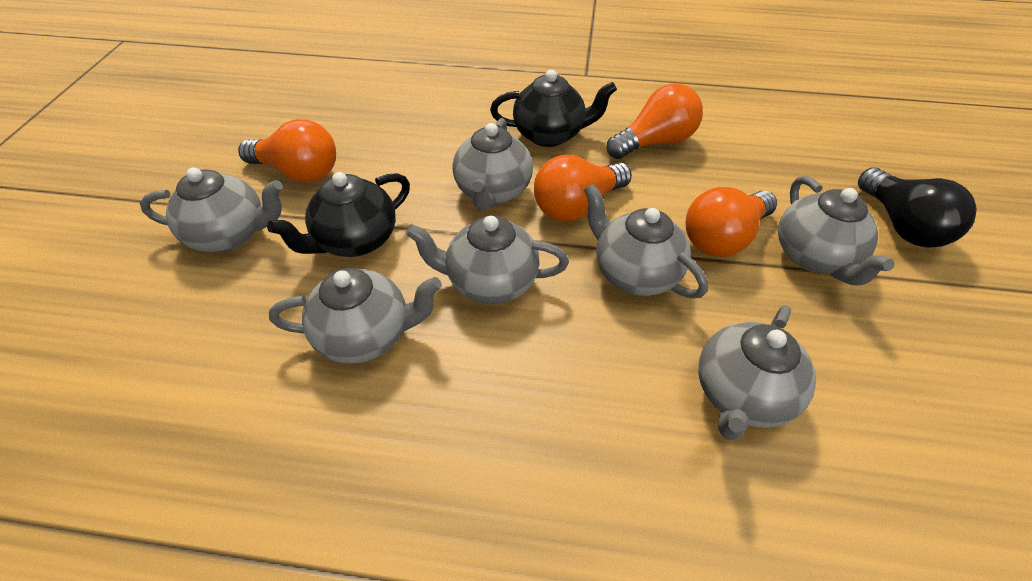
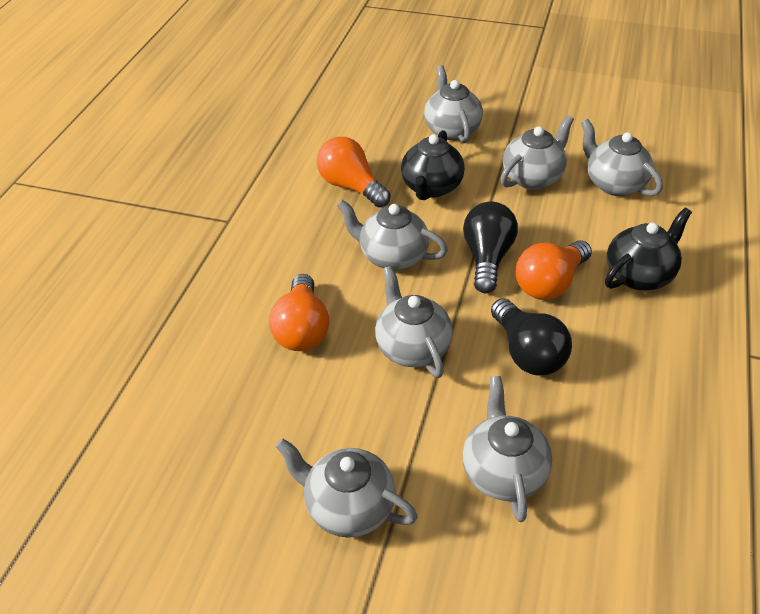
black light bulb: 1 -> 2
orange light bulb: 4 -> 3

